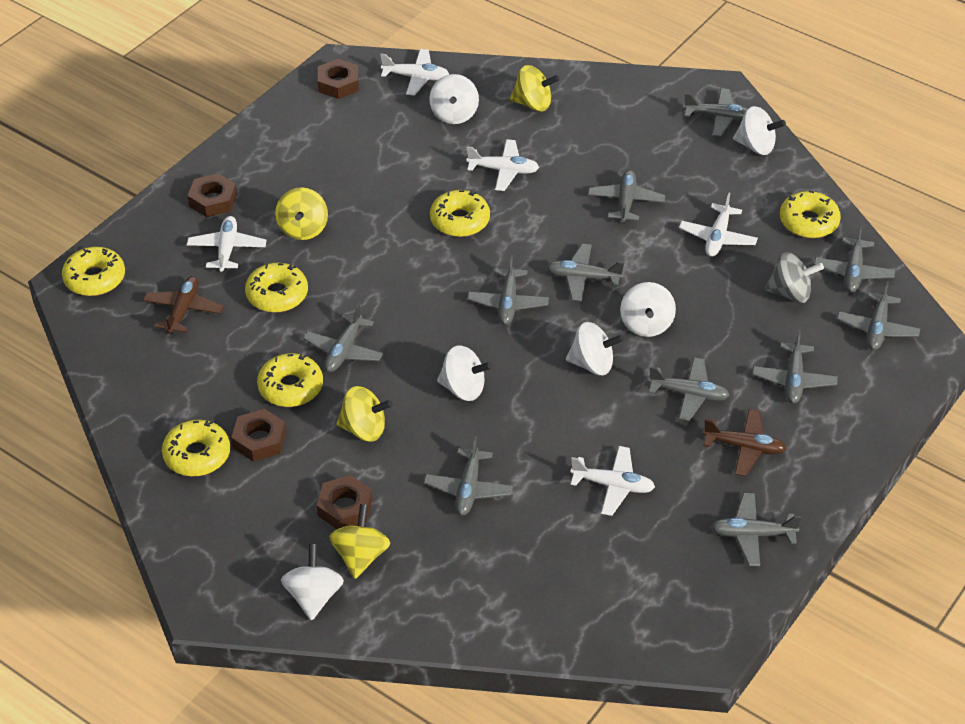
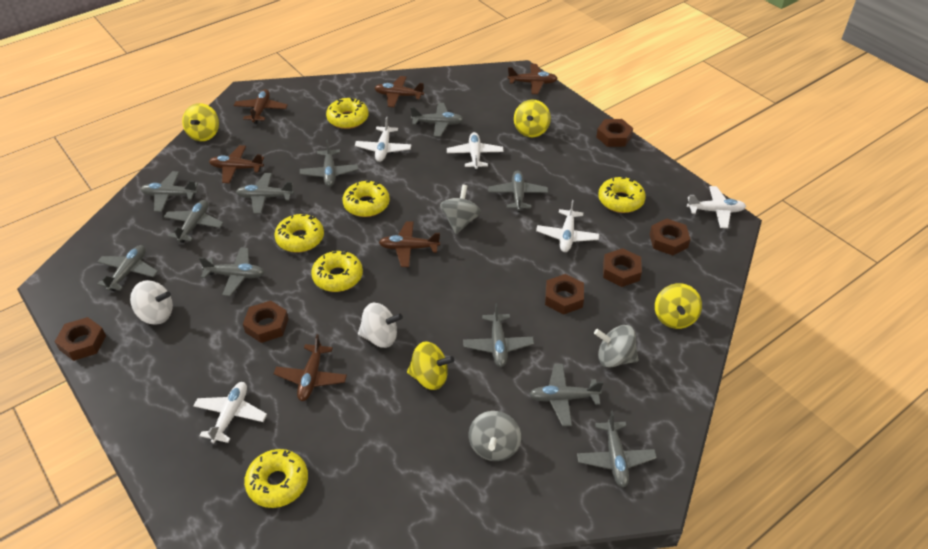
brown nut: 4 -> 6
brown plane: 2 -> 6
grey spinning top: 1 -> 3
white spinning top: 6 -> 2

